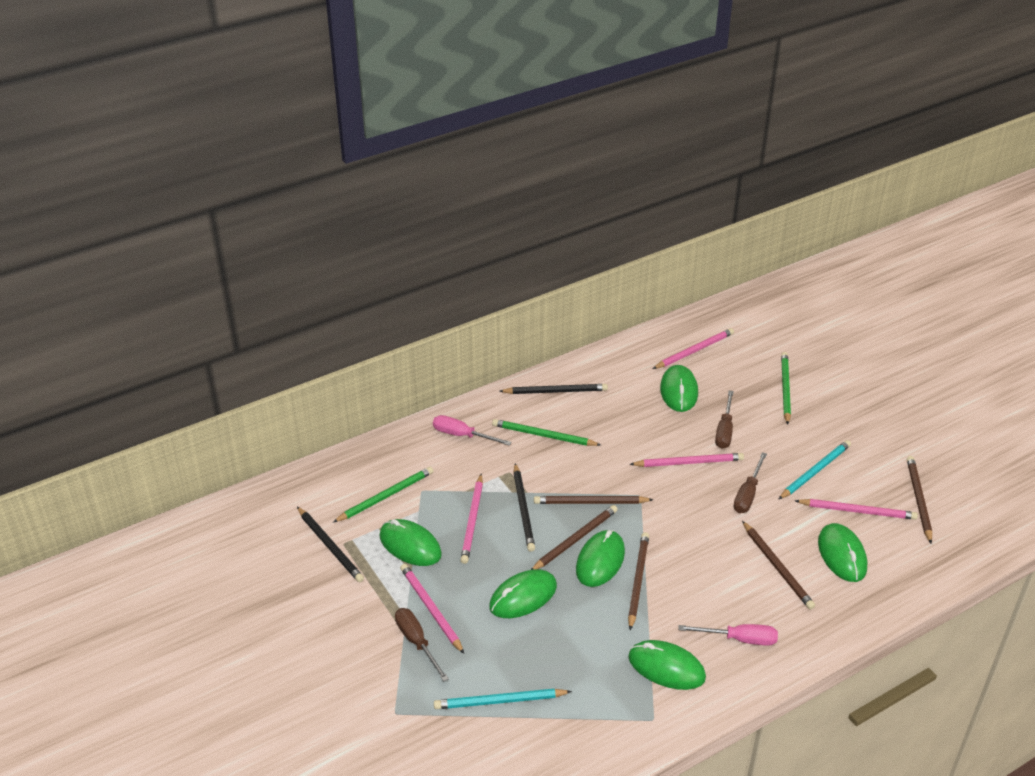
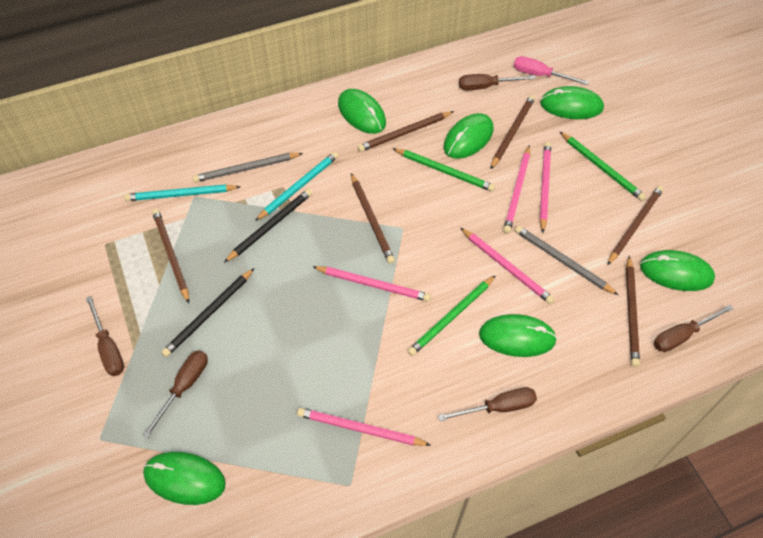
black pencil: 3 -> 2
brown pencil: 5 -> 6
brown screwdriver: 3 -> 5
grey pencil: 0 -> 2
pink screwdriver: 2 -> 1

